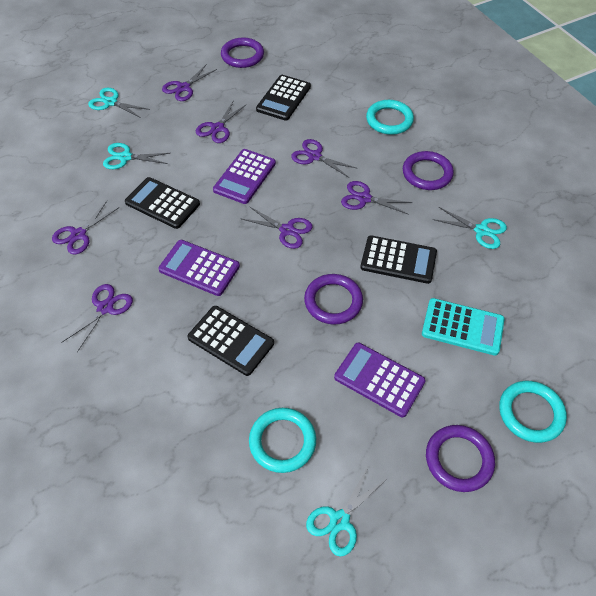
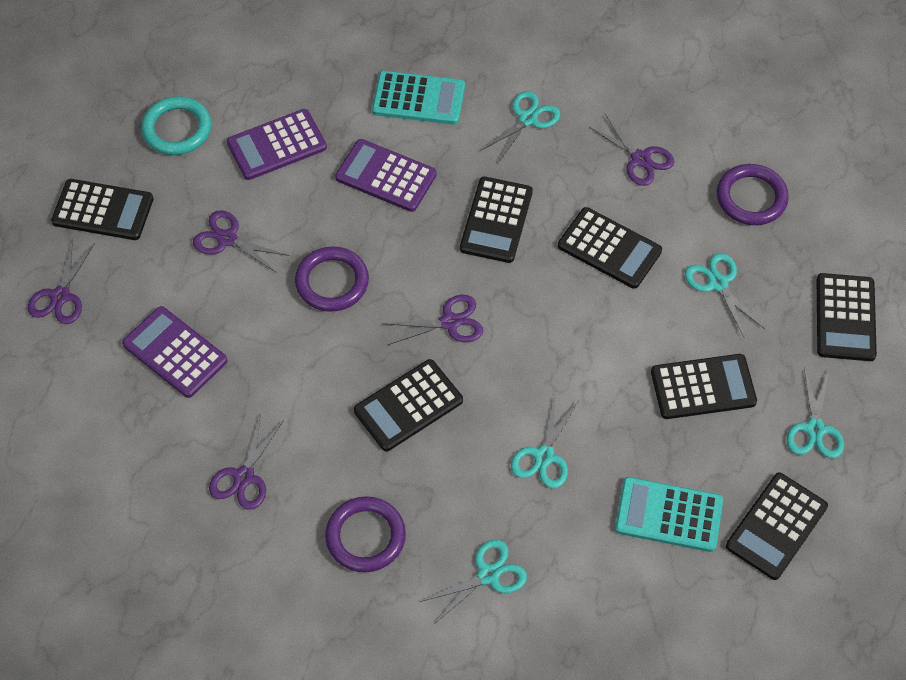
black calculator: 4 -> 7
purple ring: 4 -> 3
purple scissors: 7 -> 5
turquoise calculator: 1 -> 2
turquoise ring: 3 -> 1
turquoise scissors: 4 -> 5

